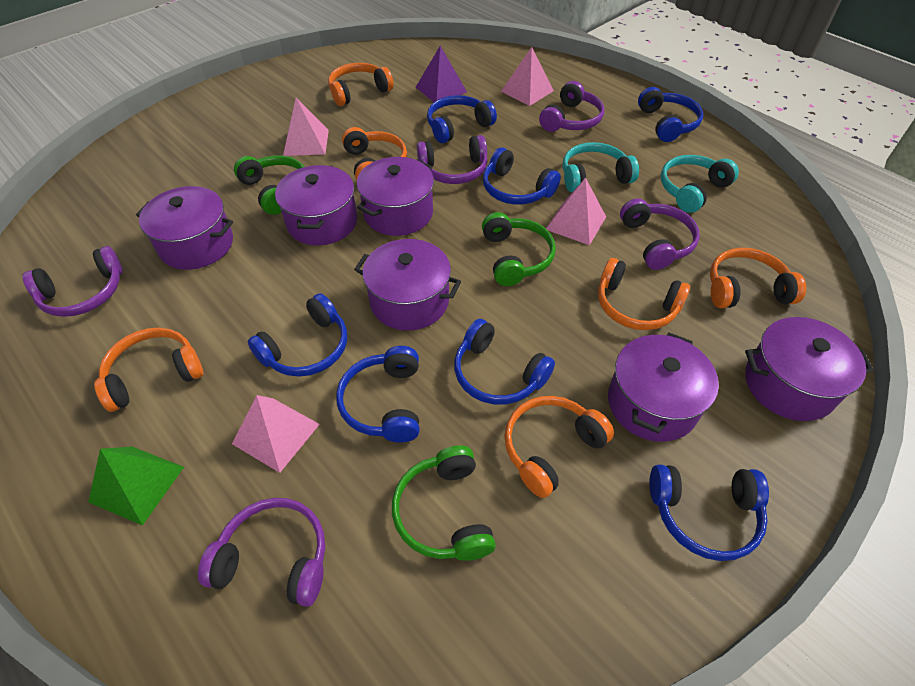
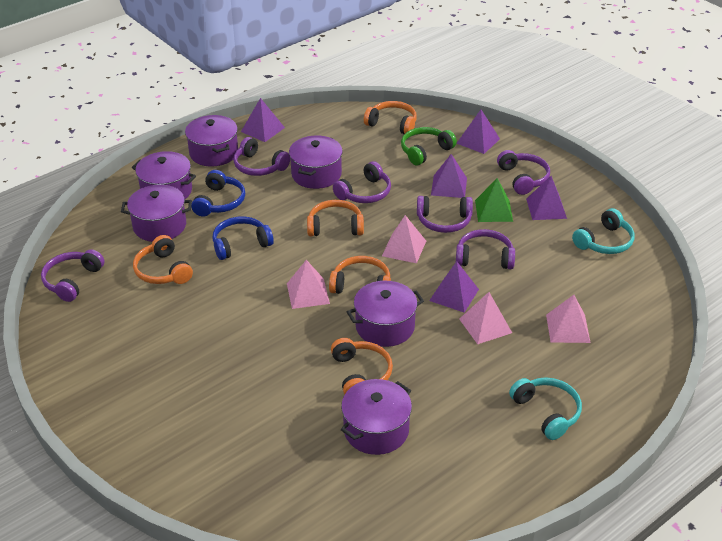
blue headphones: 7 -> 2
green headphones: 3 -> 1
orange headphones: 6 -> 5
purple headphones: 5 -> 6
purple pyramid: 1 -> 5

